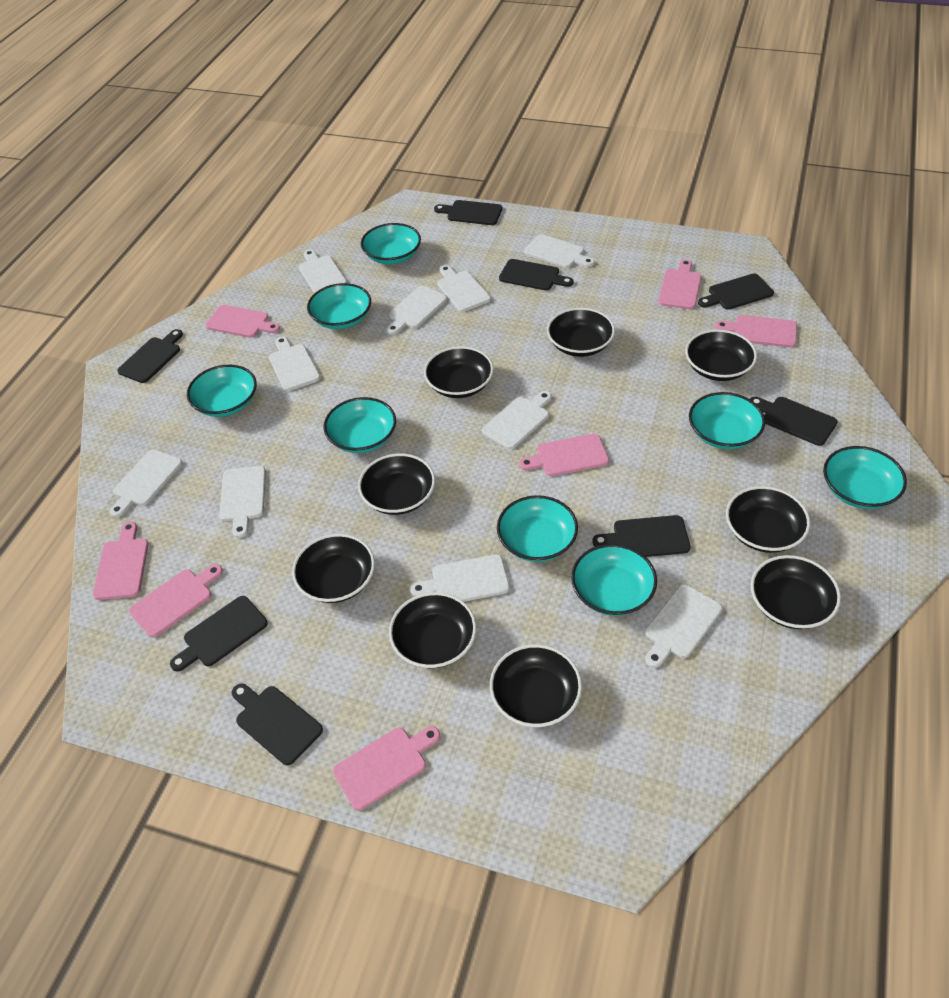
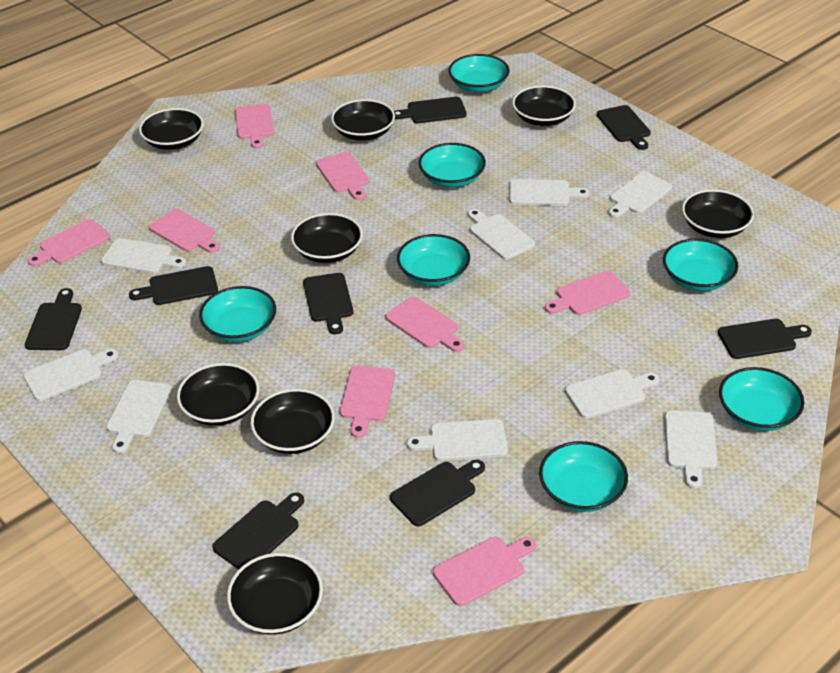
black bowl: 9 -> 8
pink cutting board: 7 -> 8
turquoise bowl: 8 -> 7
white cutting board: 10 -> 9

